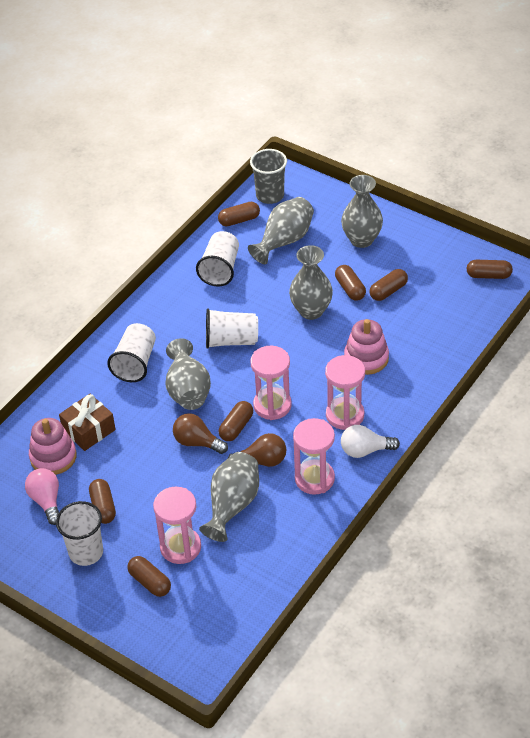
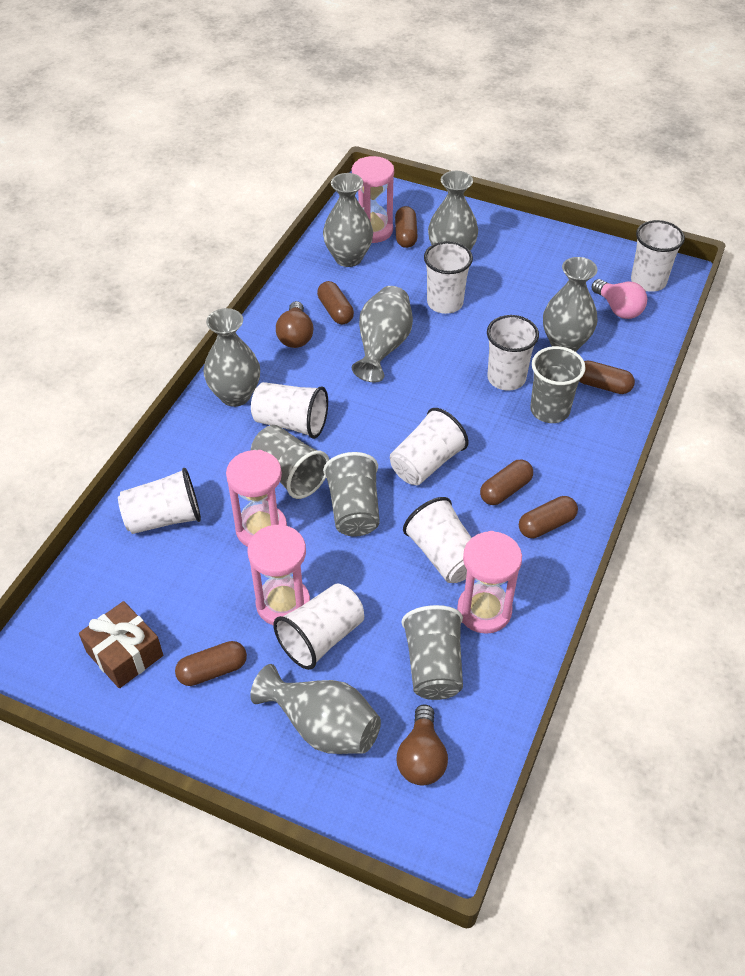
brown capsule: 7 -> 6
grey cup: 1 -> 4
grey vase: 5 -> 6
pink stacking toy: 2 -> 0
white cup: 4 -> 8
white light bulb: 1 -> 0

